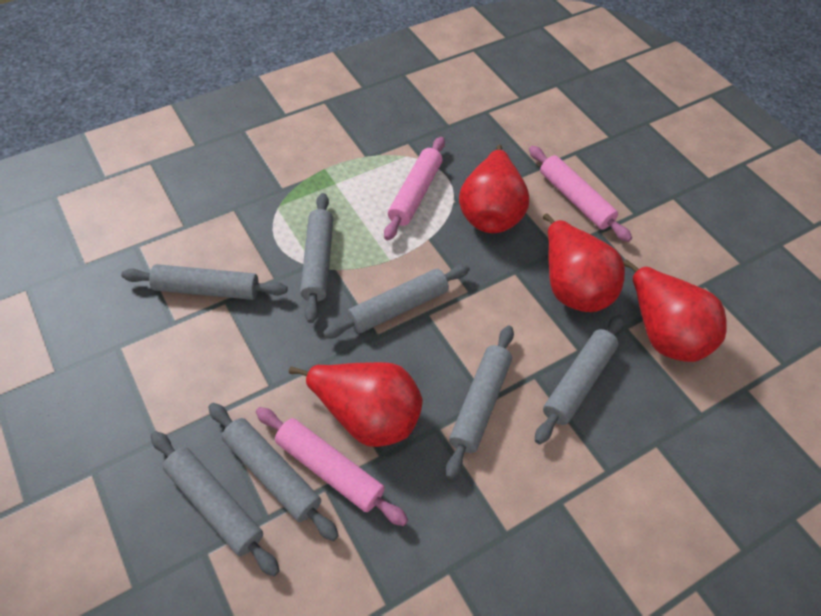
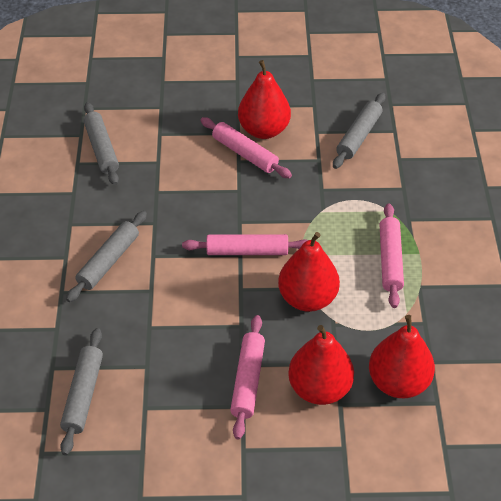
grey rolling pin: 7 -> 4
pink rolling pin: 3 -> 4

